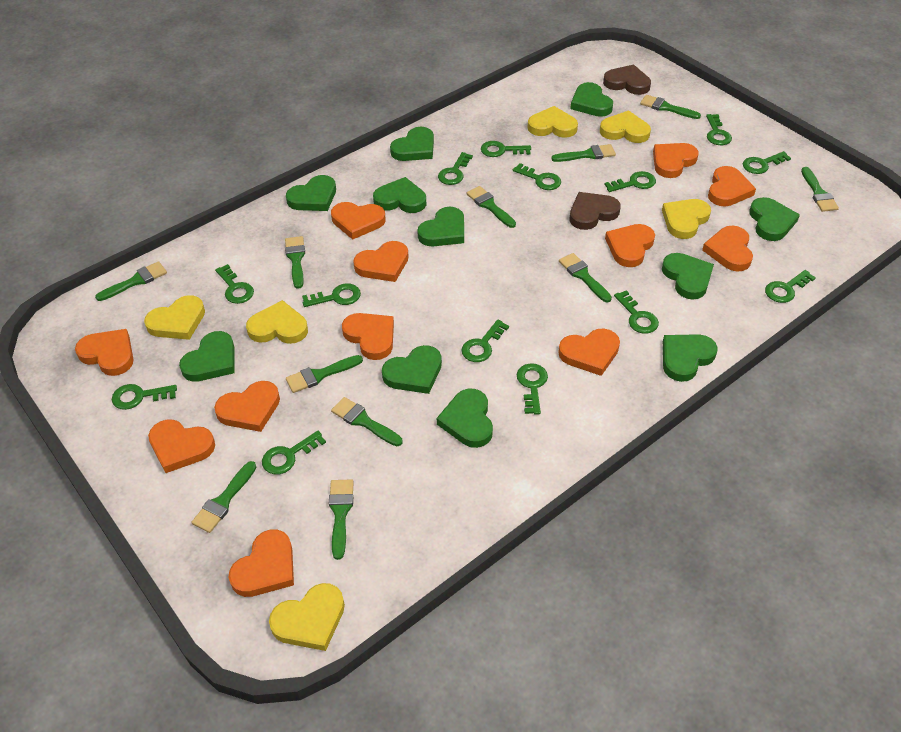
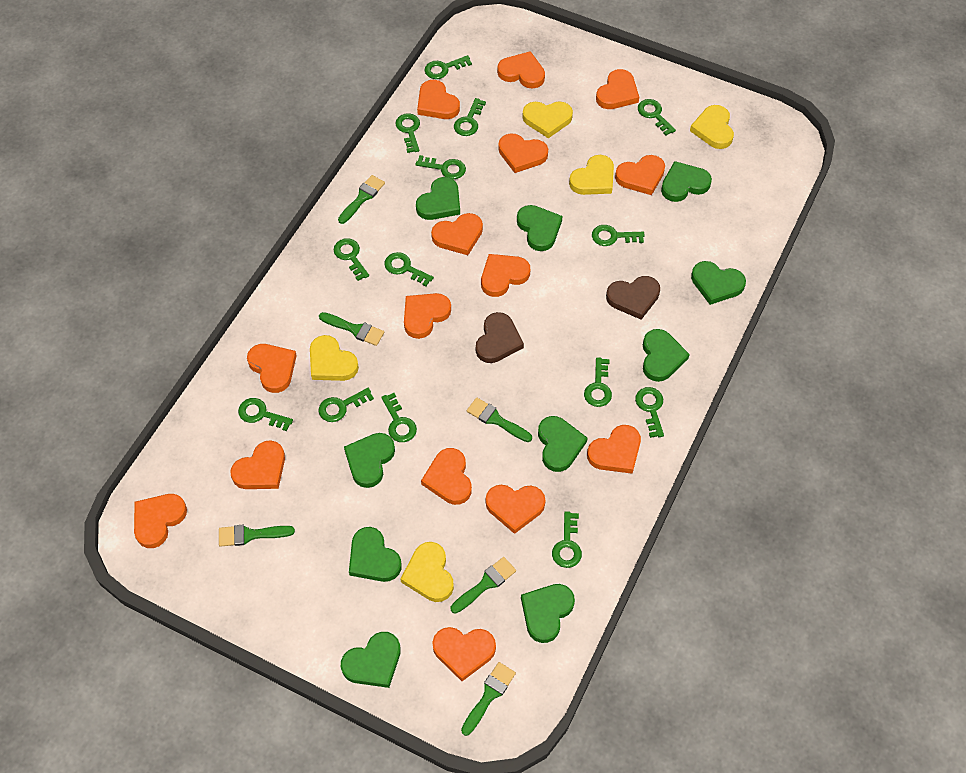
green brush: 11 -> 6
green heart: 11 -> 10
orange heart: 12 -> 15
yellow heart: 6 -> 5

